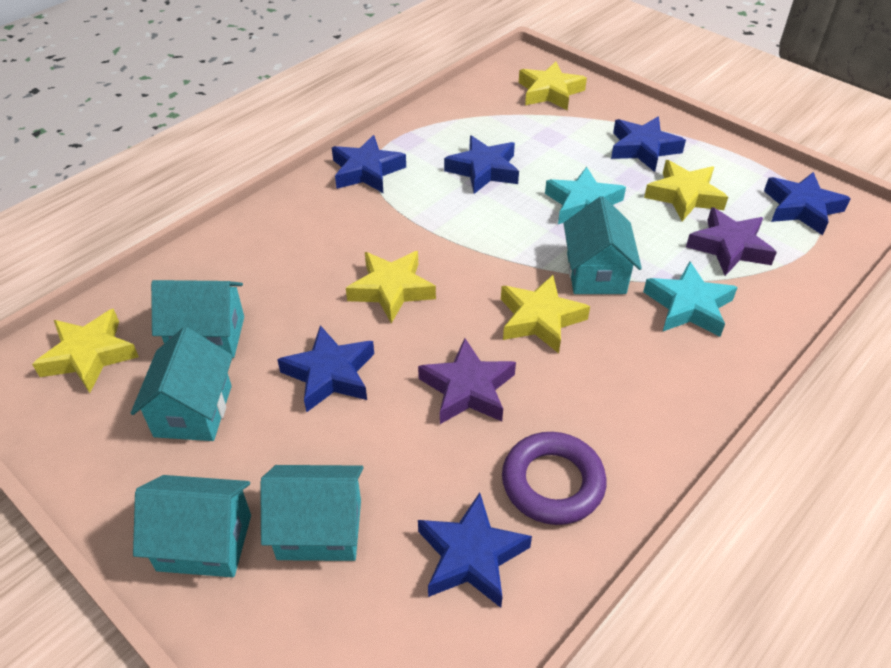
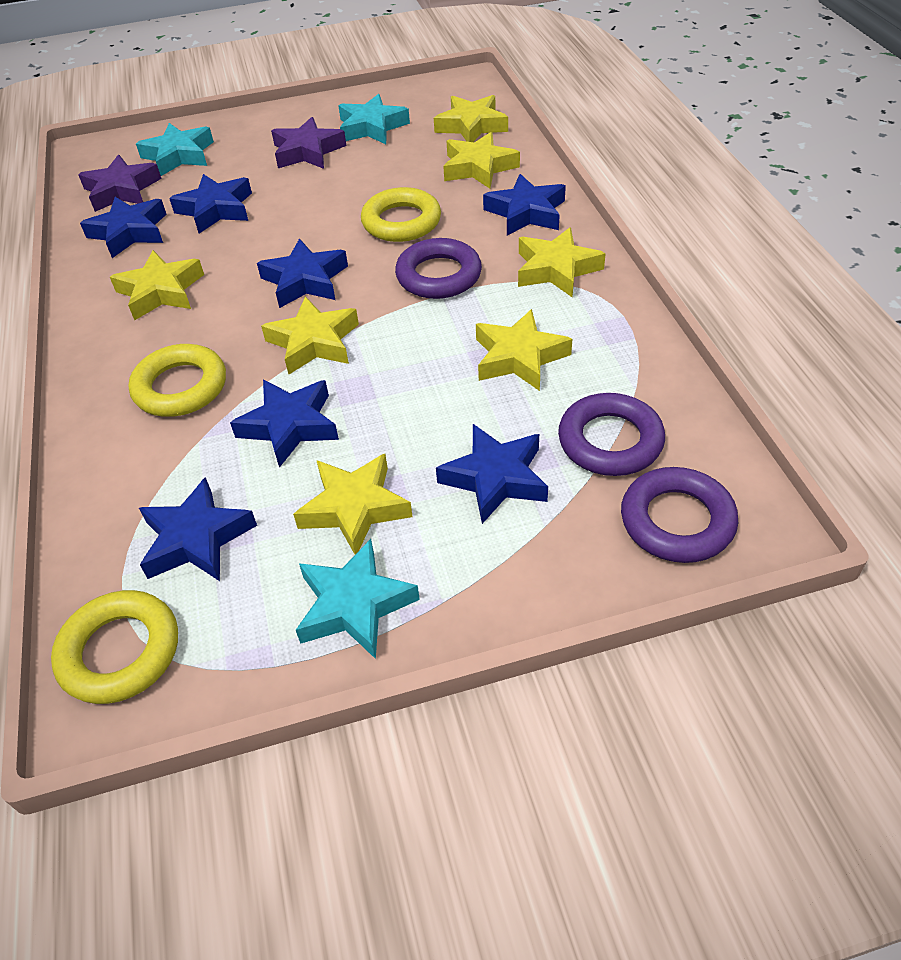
blue star: 6 -> 7
purple ring: 1 -> 3
turquoise house: 5 -> 0
turquoise star: 2 -> 3
yellow ring: 0 -> 3
yellow star: 5 -> 7

